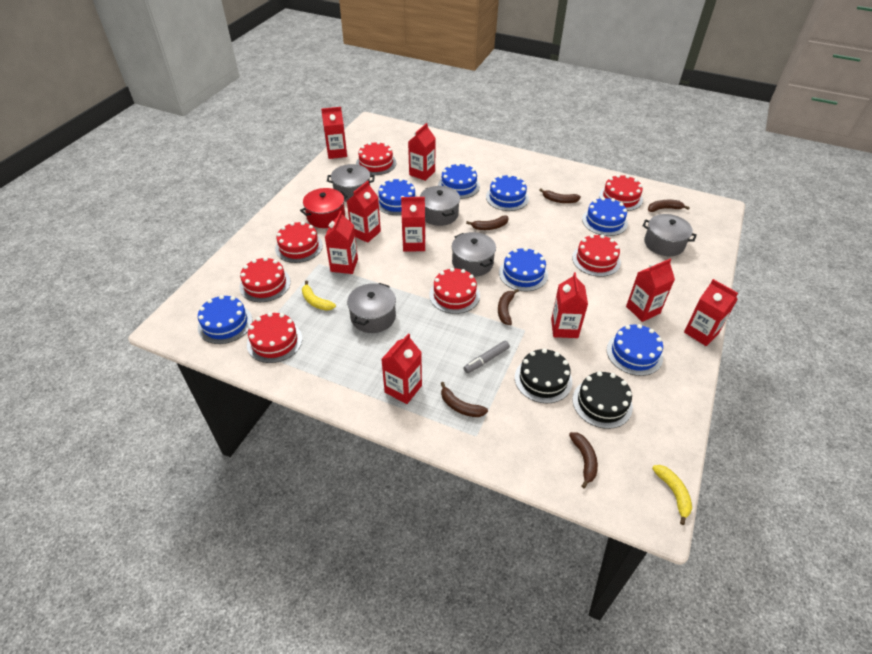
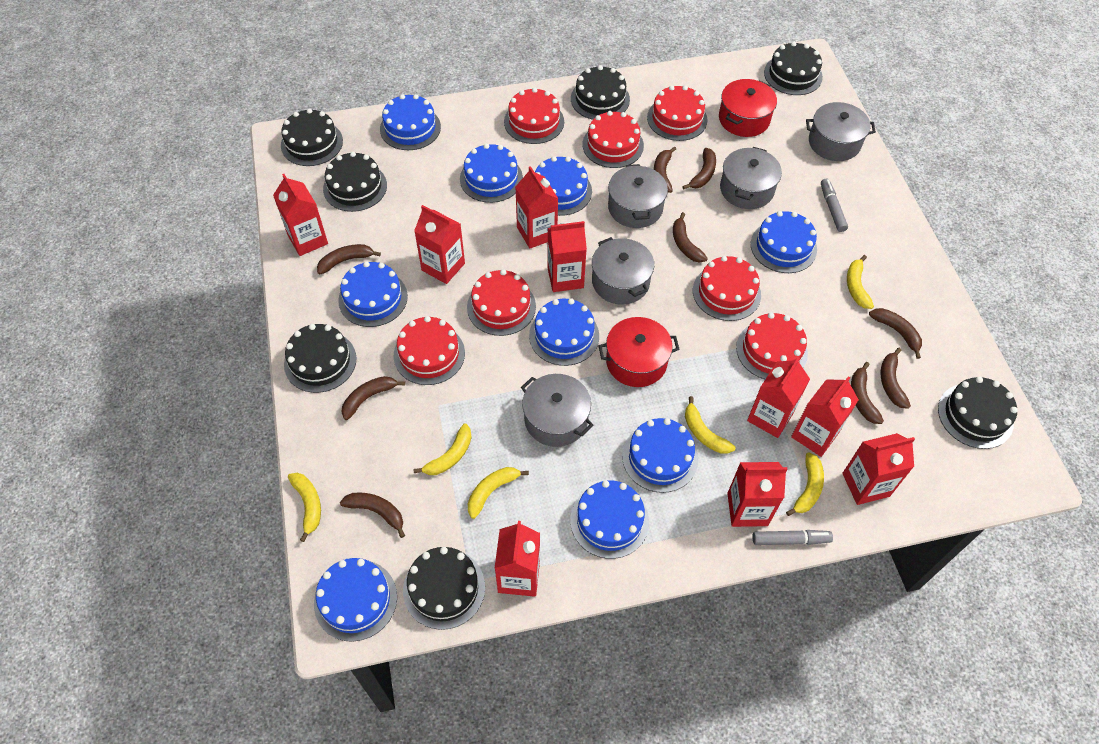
black cake: 2 -> 7
blue cake: 7 -> 9
brown banana: 6 -> 9
grey marker: 1 -> 2
red pot: 1 -> 2
yellow banana: 2 -> 6

